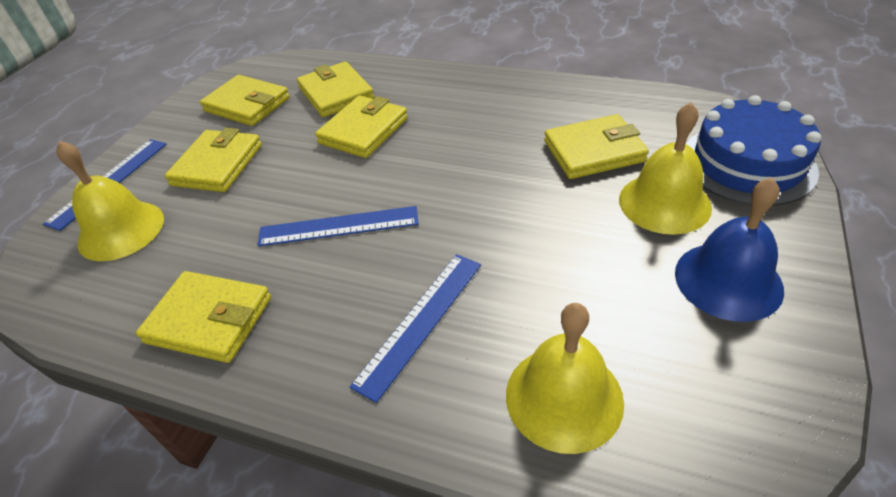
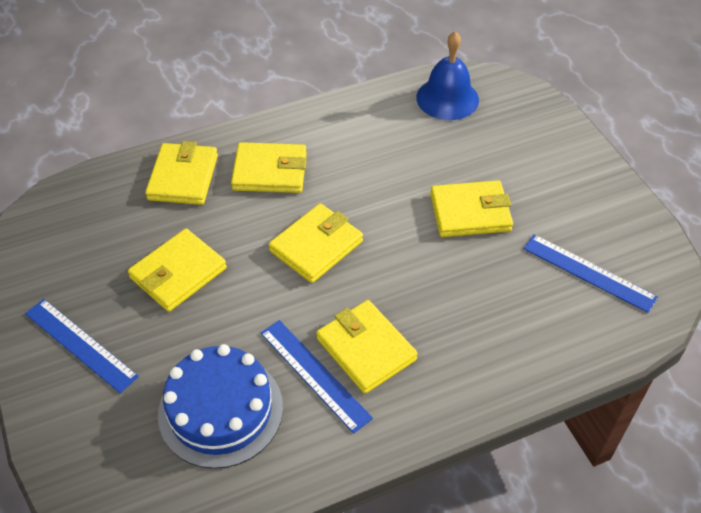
yellow bell: 3 -> 0

